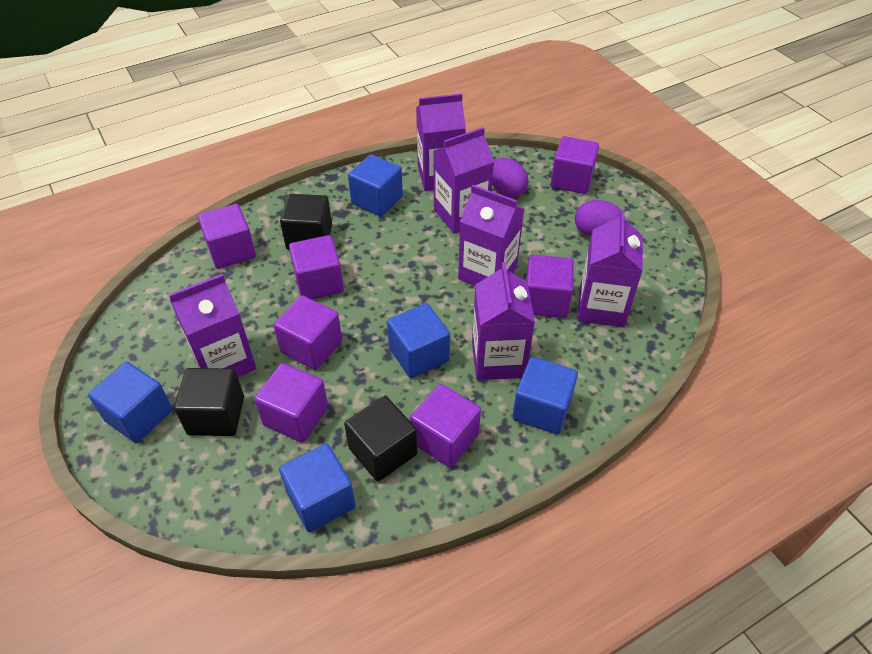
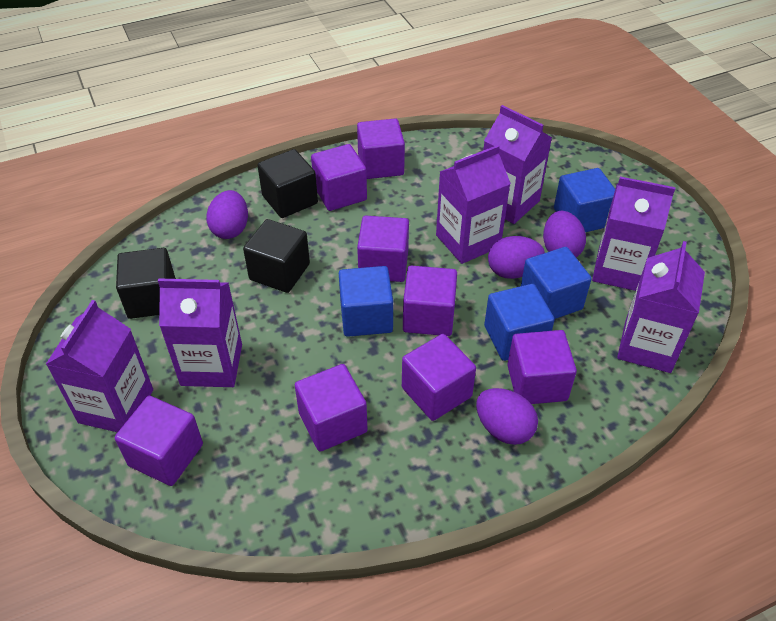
blue cube: 5 -> 4
purple cube: 7 -> 8
purple egg: 2 -> 4

